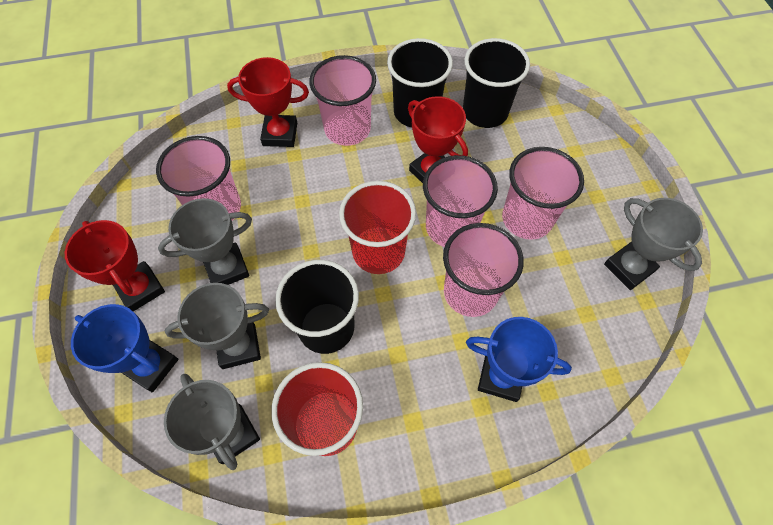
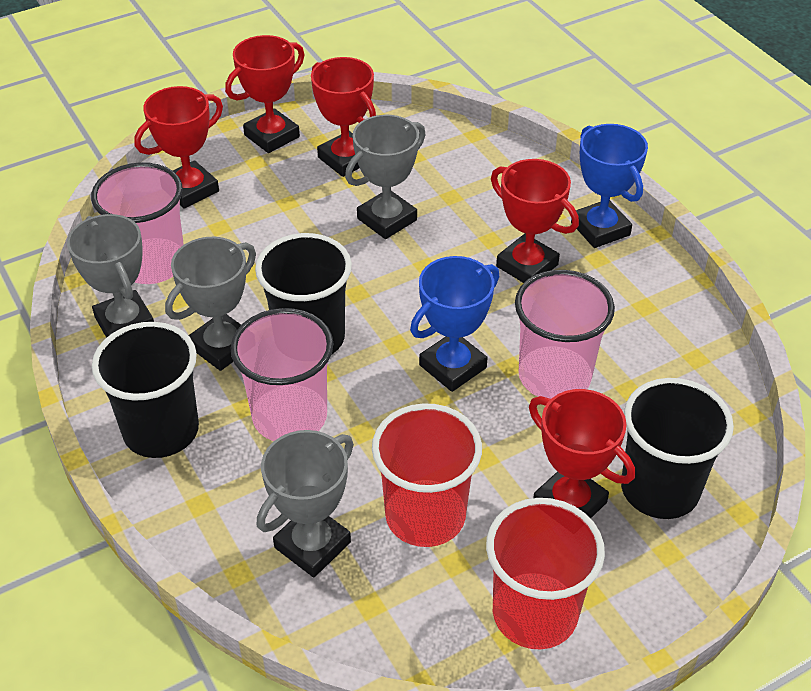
pink cup: 5 -> 3
red trophy: 3 -> 5

